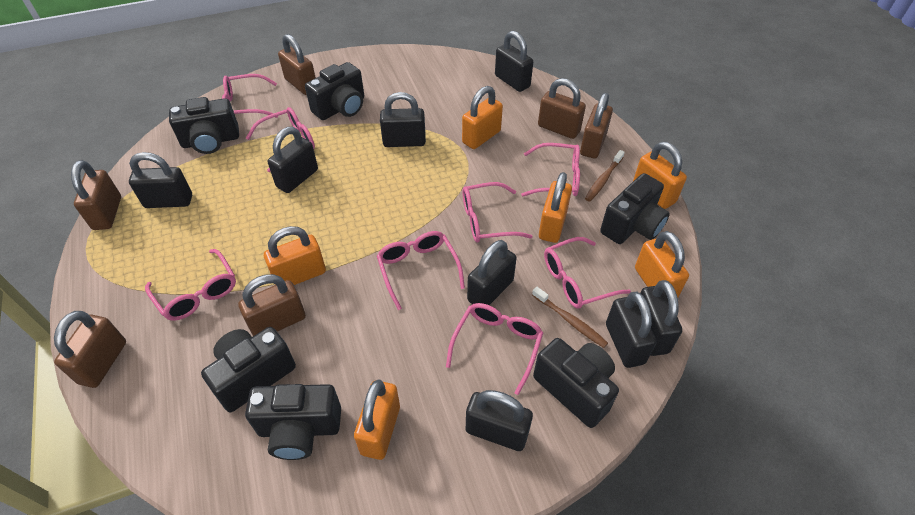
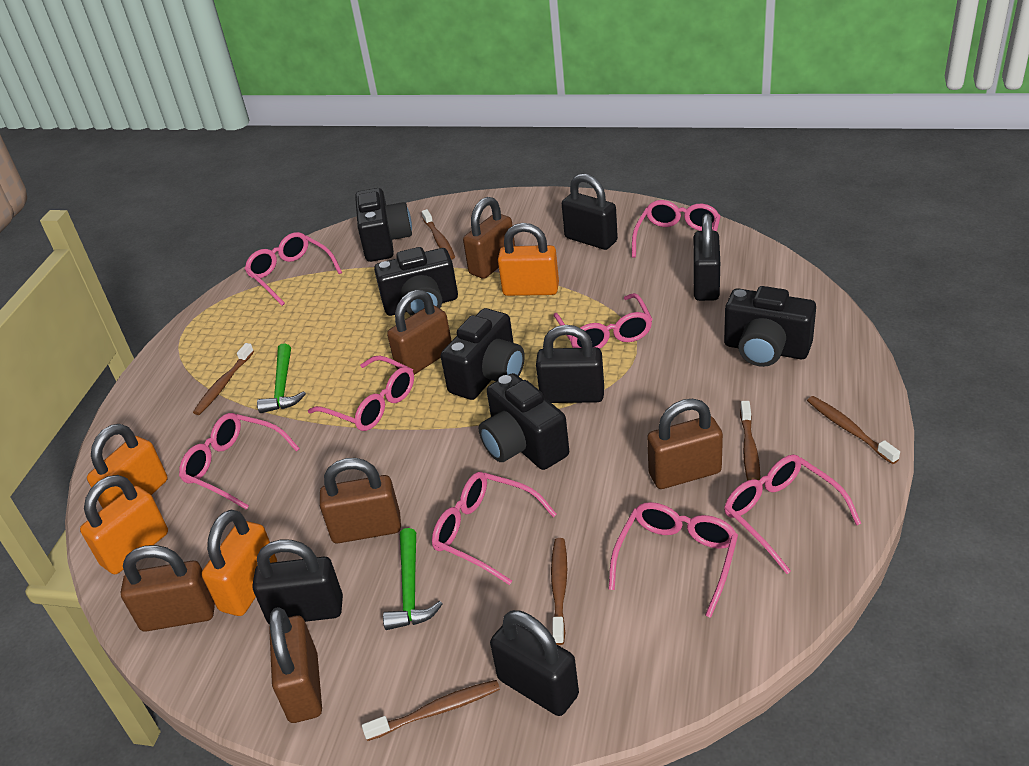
black camera: 6 -> 5
black padlock: 8 -> 5
brown toothbrush: 2 -> 6
green hammer: 0 -> 2
orange padlock: 6 -> 4

